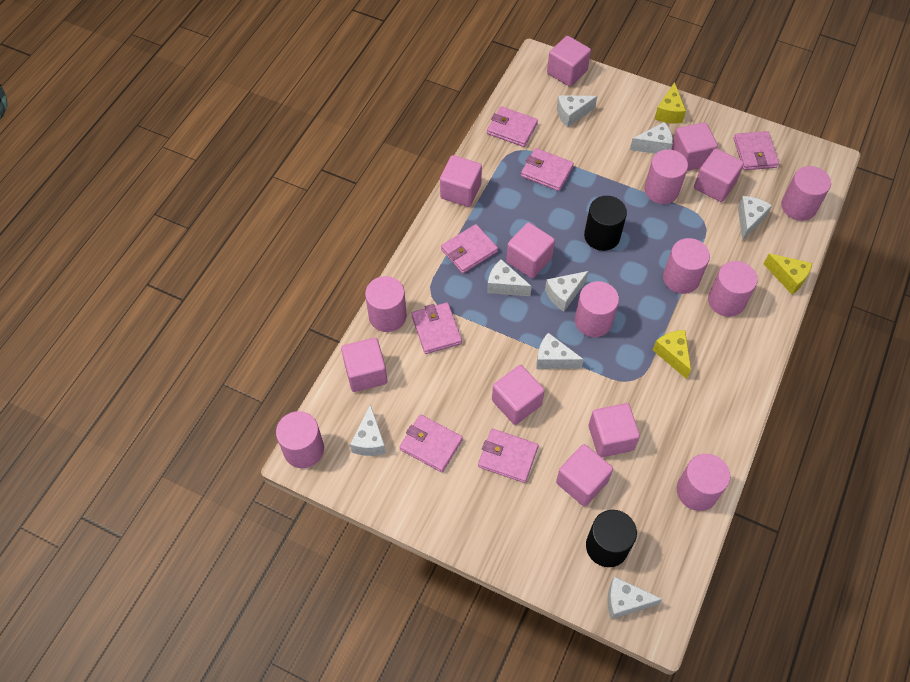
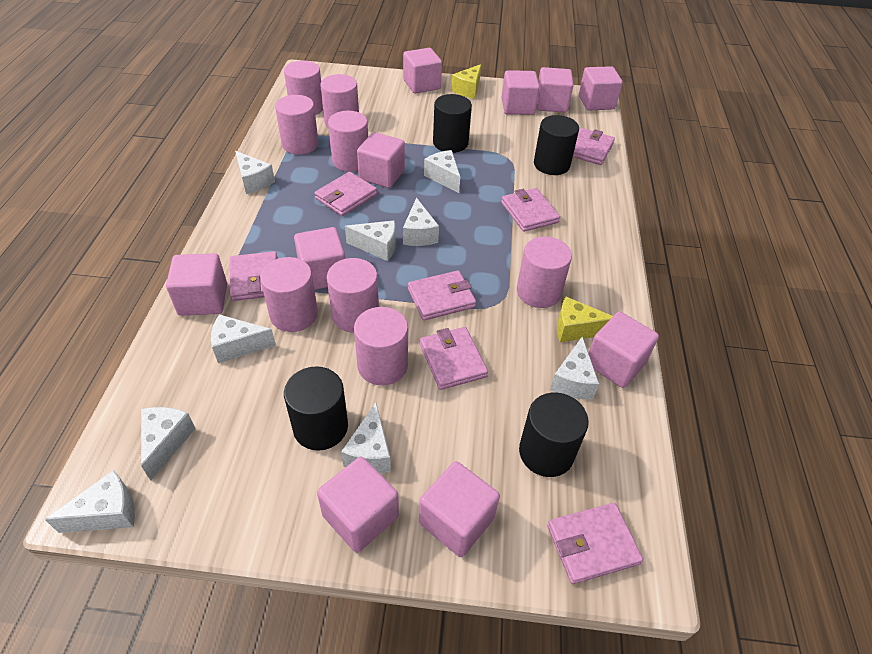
black cylinder: 2 -> 4
pink cube: 9 -> 10
white cheese: 8 -> 9
yellow cheese: 3 -> 2

